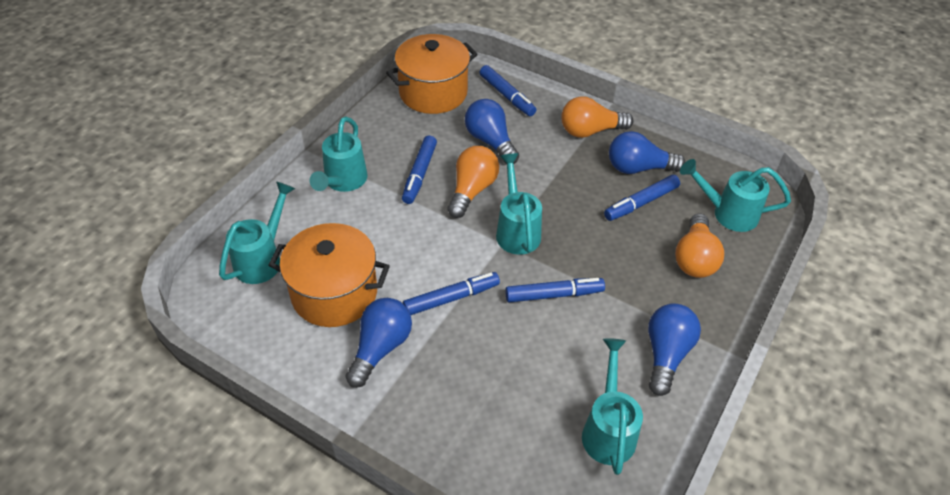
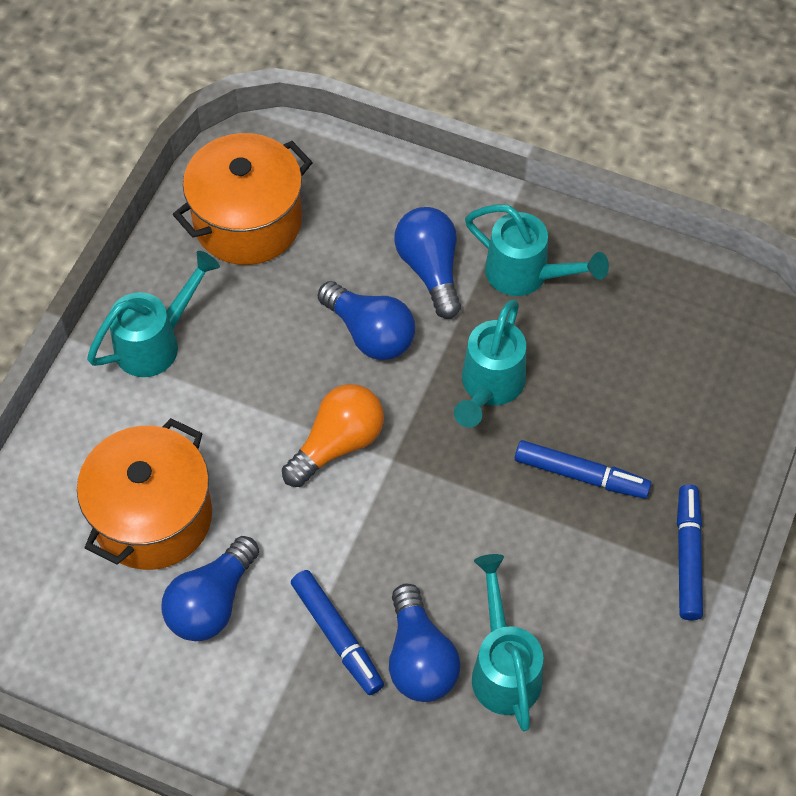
blue marker: 5 -> 3
orange light bulb: 3 -> 1
turquoise watering can: 5 -> 4

